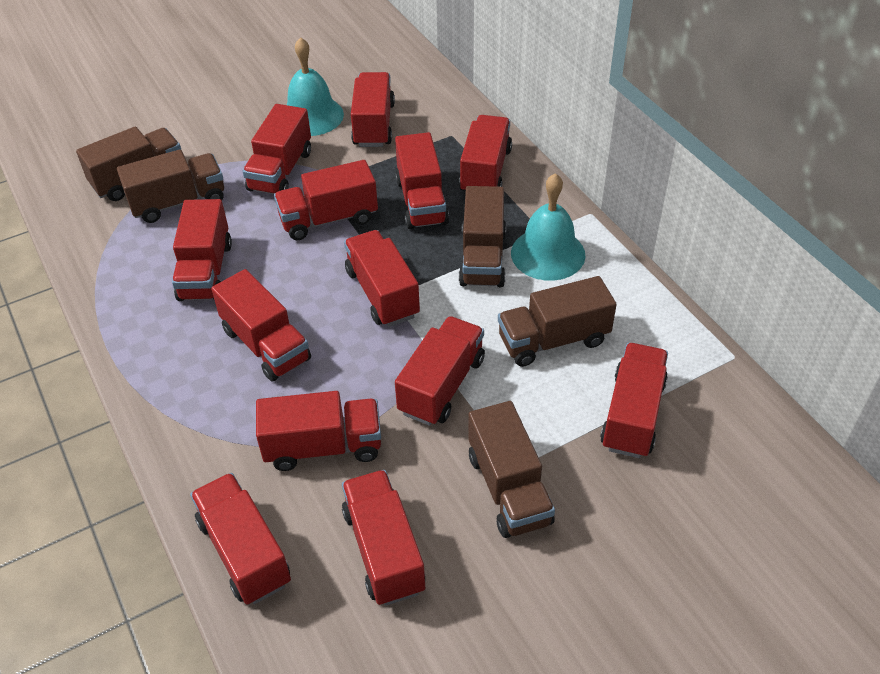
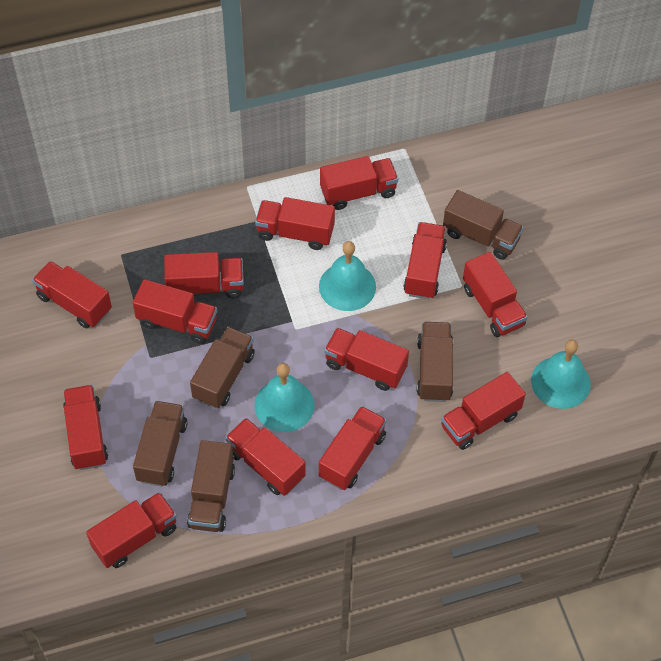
turquoise bell: 2 -> 3

